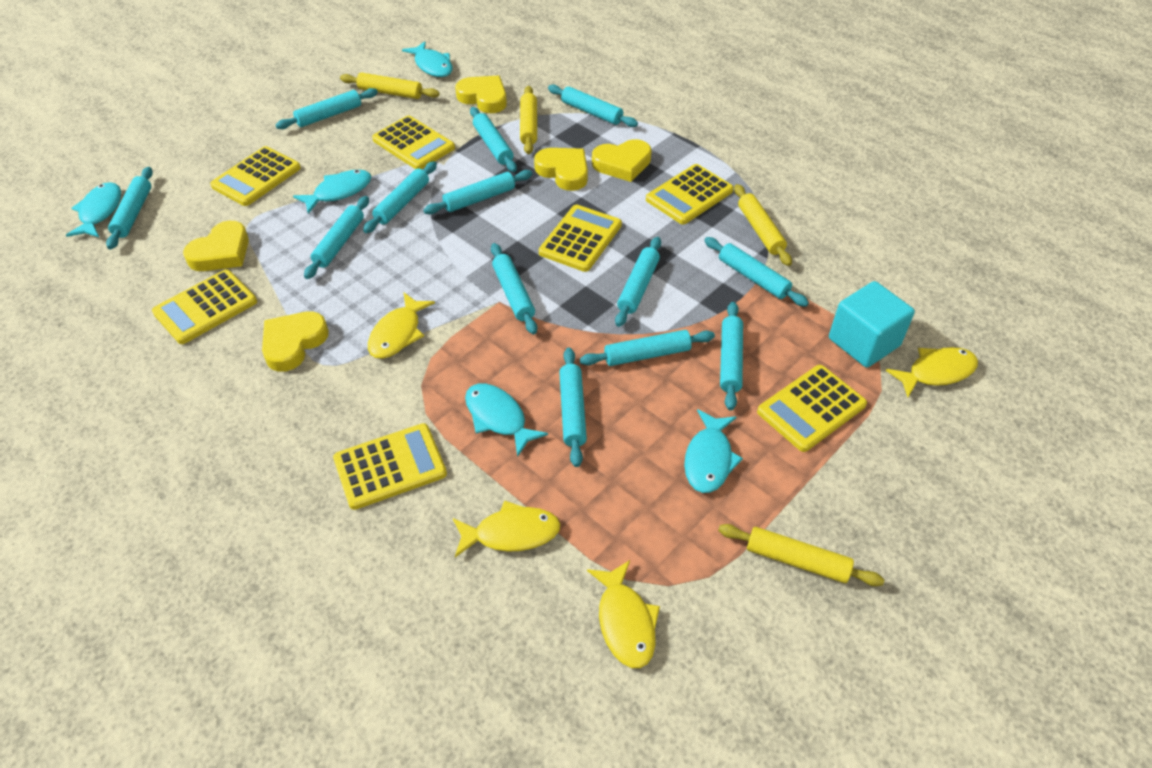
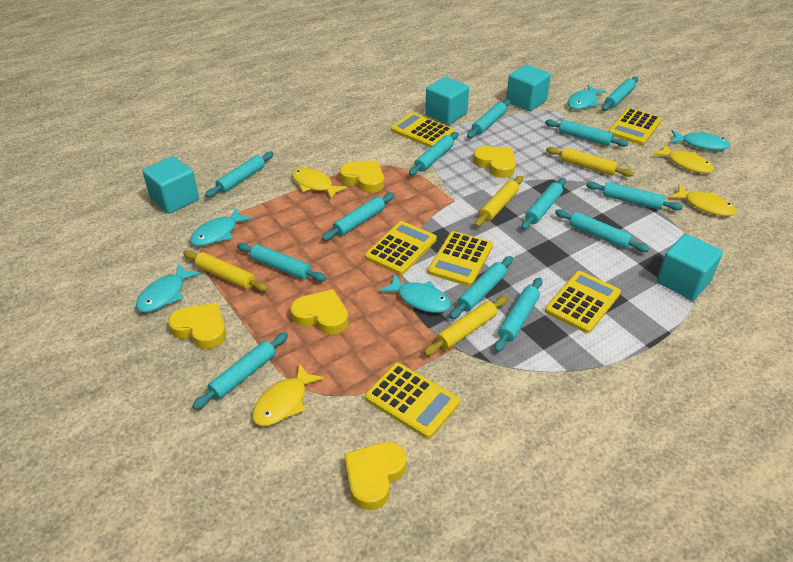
turquoise cube: 1 -> 4
yellow calculator: 7 -> 6

